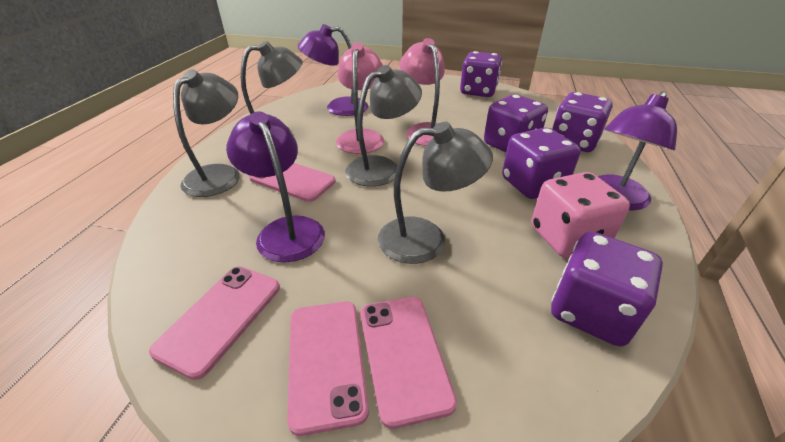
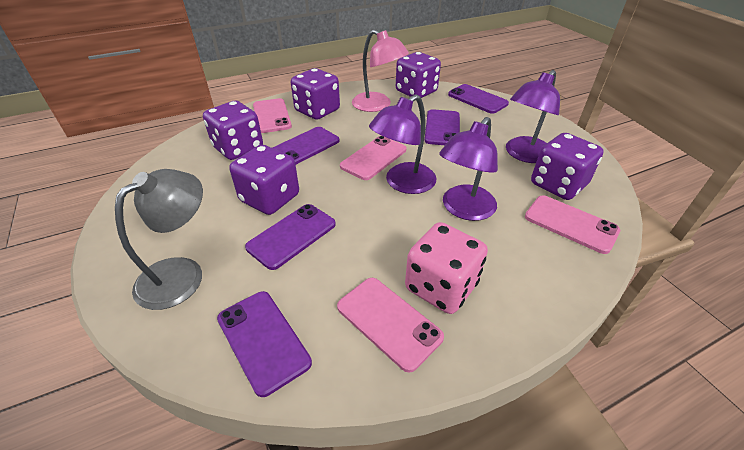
grey lamp: 4 -> 1
pink lamp: 2 -> 1
purple phone: 0 -> 5

